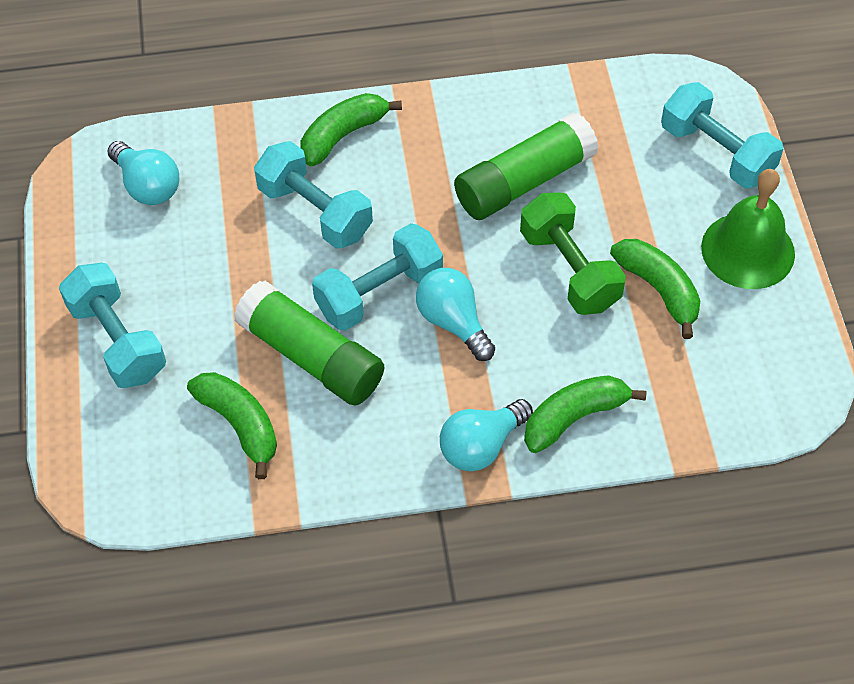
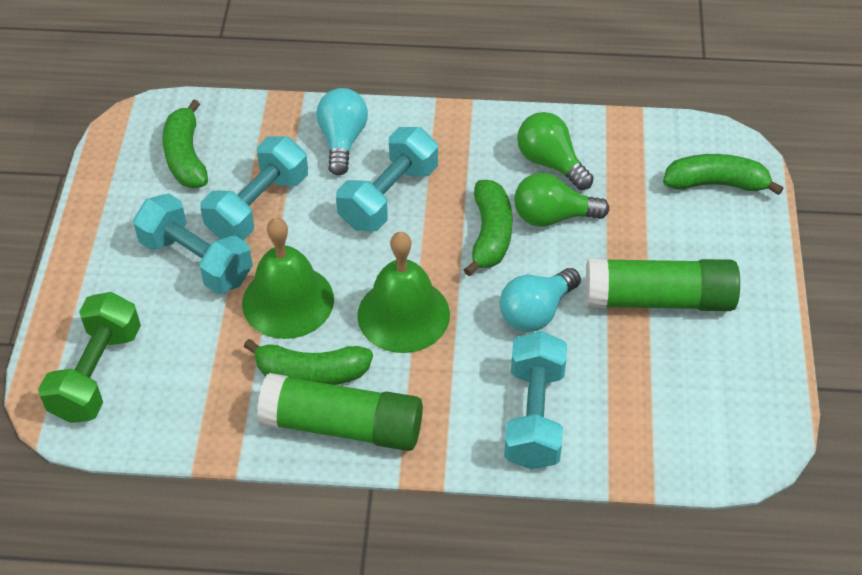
green bell: 1 -> 2
green light bulb: 0 -> 2
turquoise light bulb: 3 -> 2

